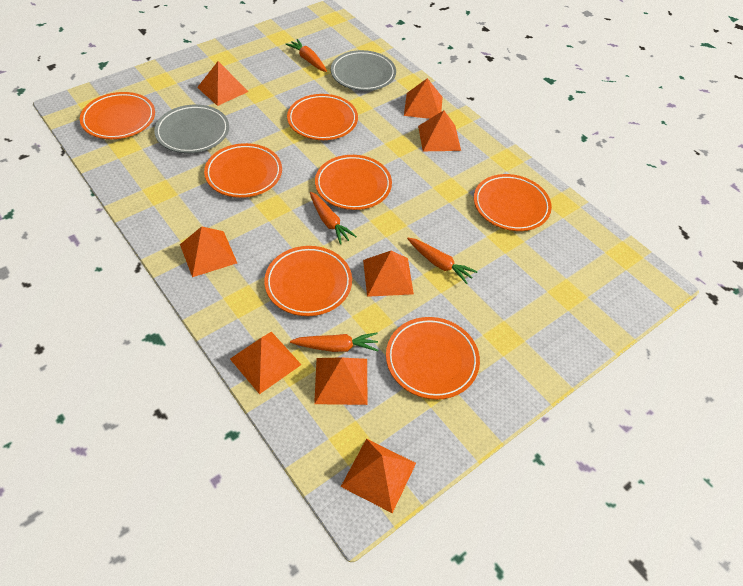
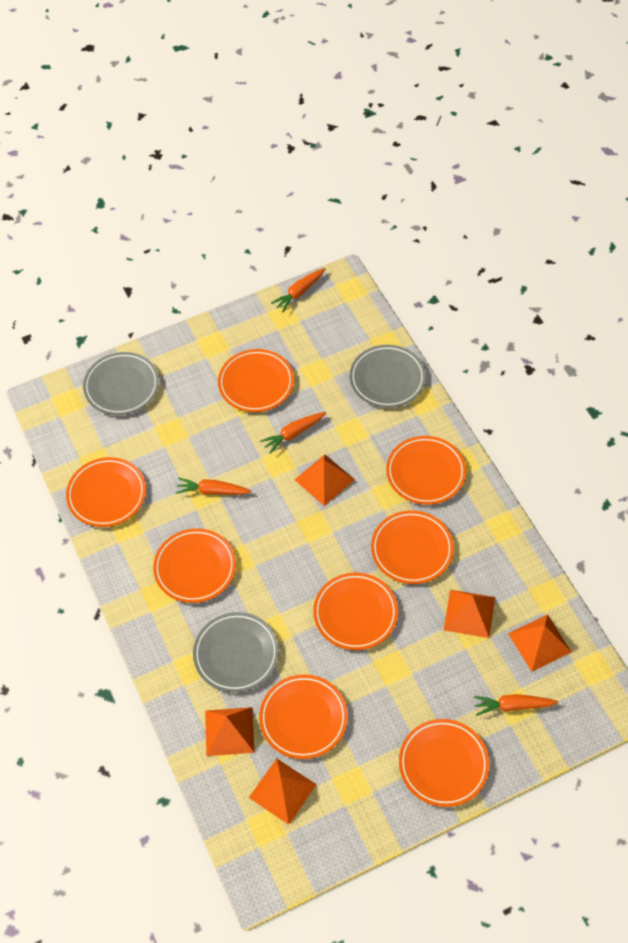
grey plate: 2 -> 3
orange plate: 7 -> 8
orange pyramid: 8 -> 5

